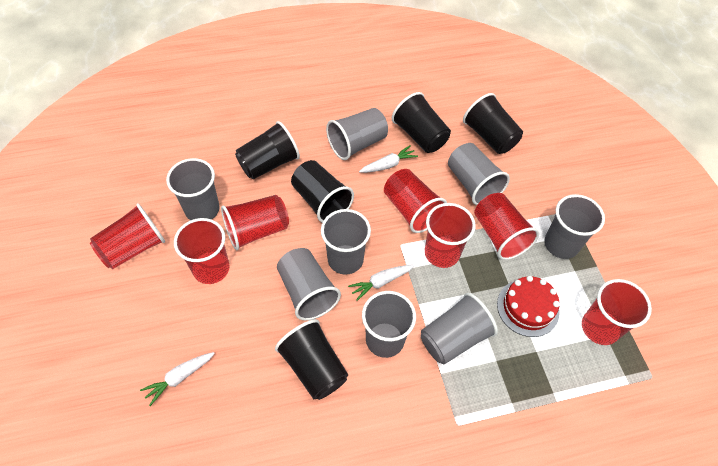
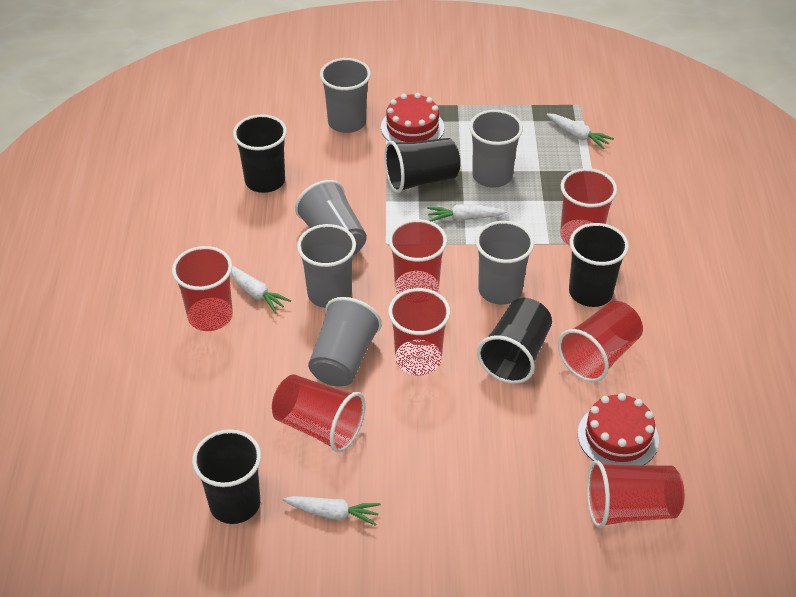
grey cup: 8 -> 6
red cake: 1 -> 2
white carrot: 3 -> 4

